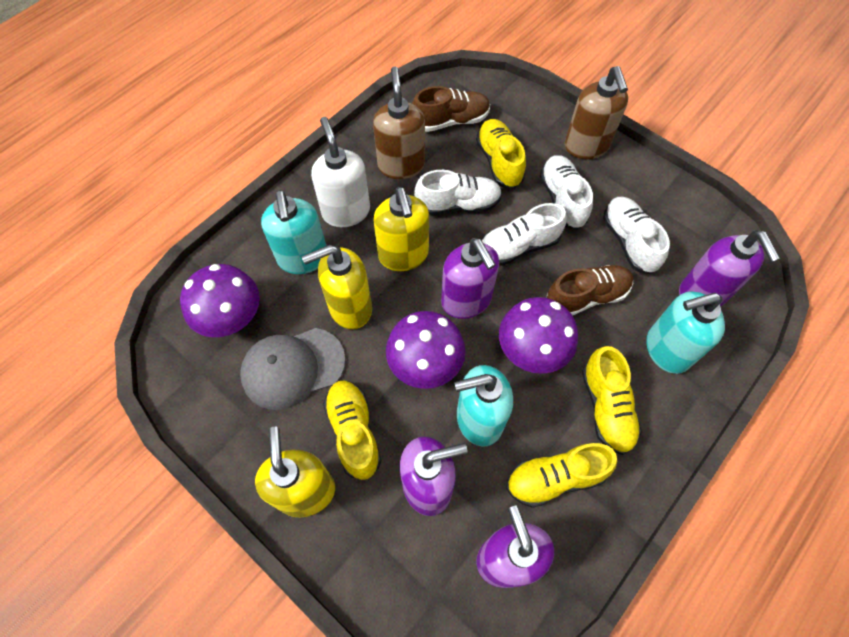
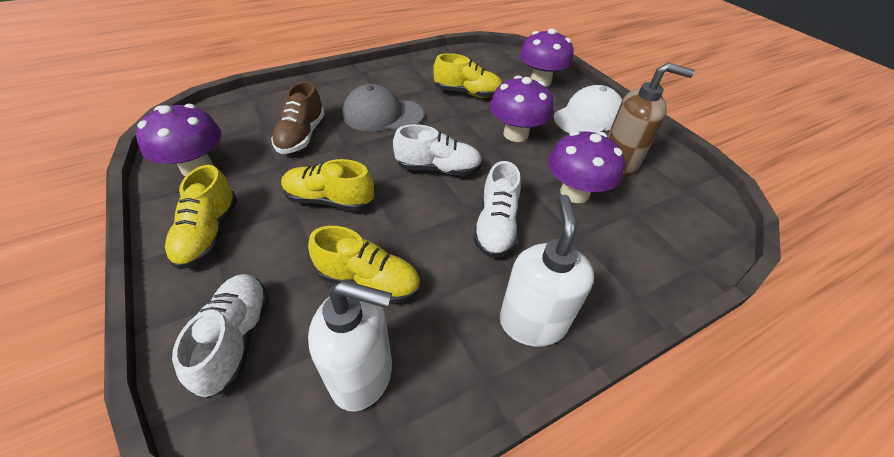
brown shoe: 2 -> 1
brown soap dispenser: 2 -> 1
purple mushroom: 3 -> 4
purple soap dispenser: 4 -> 0
turquoise soap dispenser: 3 -> 0
white cap: 0 -> 1
white shoe: 4 -> 3
white soap dispenser: 1 -> 2
yellow soap dispenser: 3 -> 0

